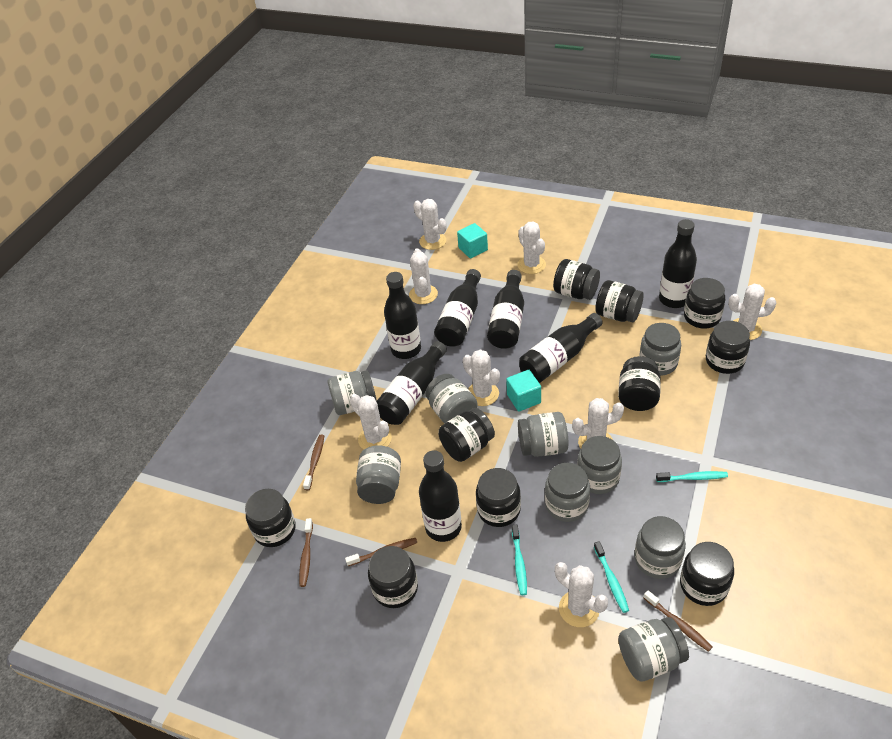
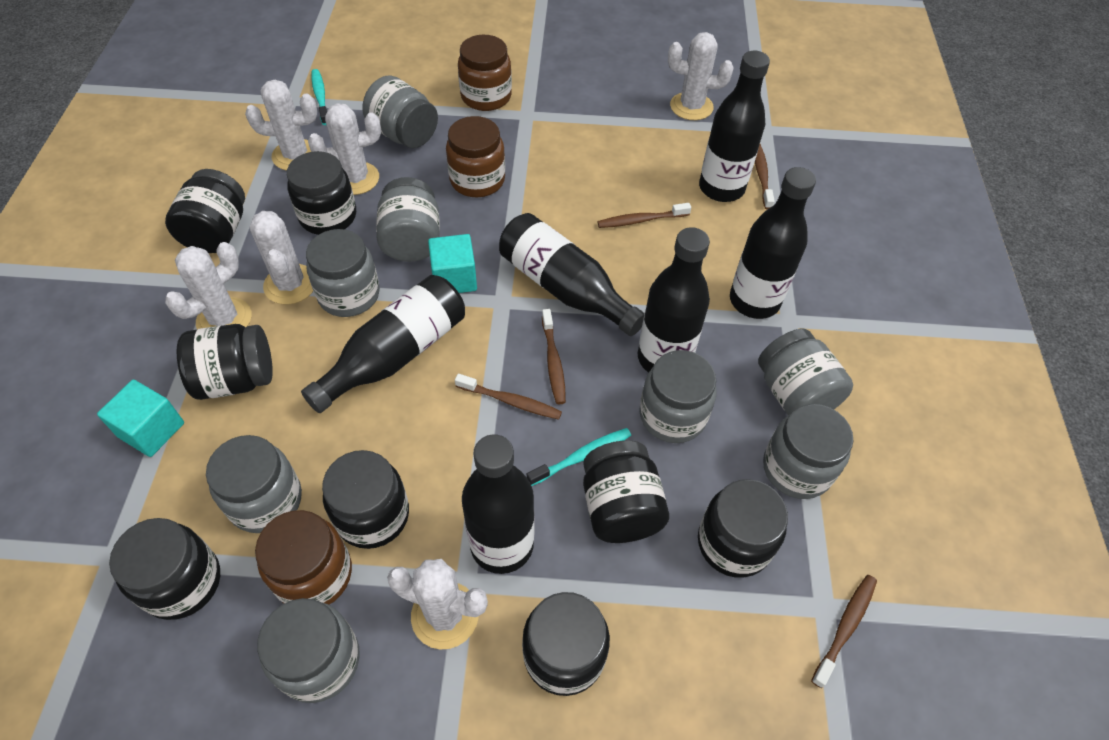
black bottle: 7 -> 6
black jar: 10 -> 8
brown jar: 0 -> 3
brown toothbrush: 4 -> 5
grey jar: 9 -> 8
turquoise toothbrush: 3 -> 2
white cactus: 8 -> 6

